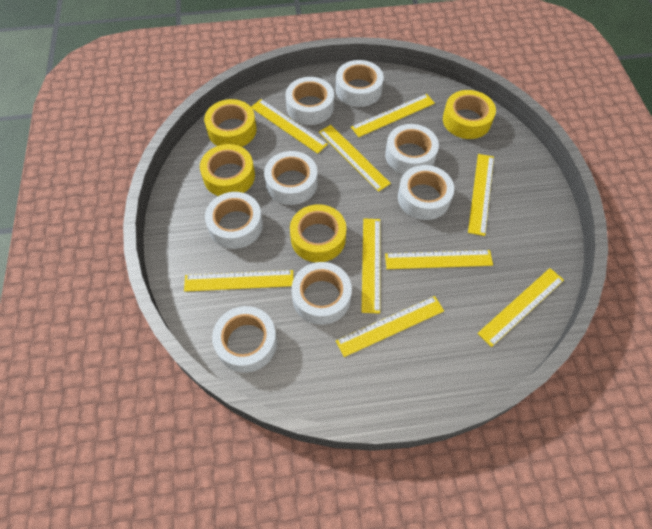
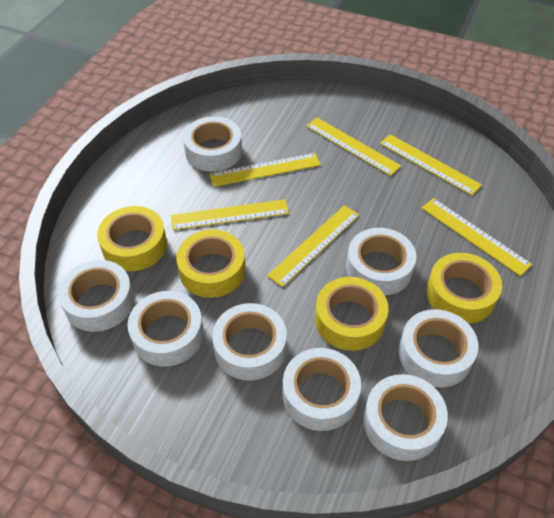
yellow ruler: 9 -> 6

